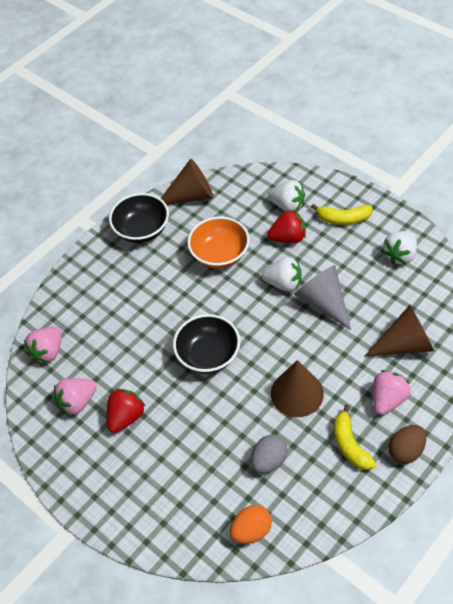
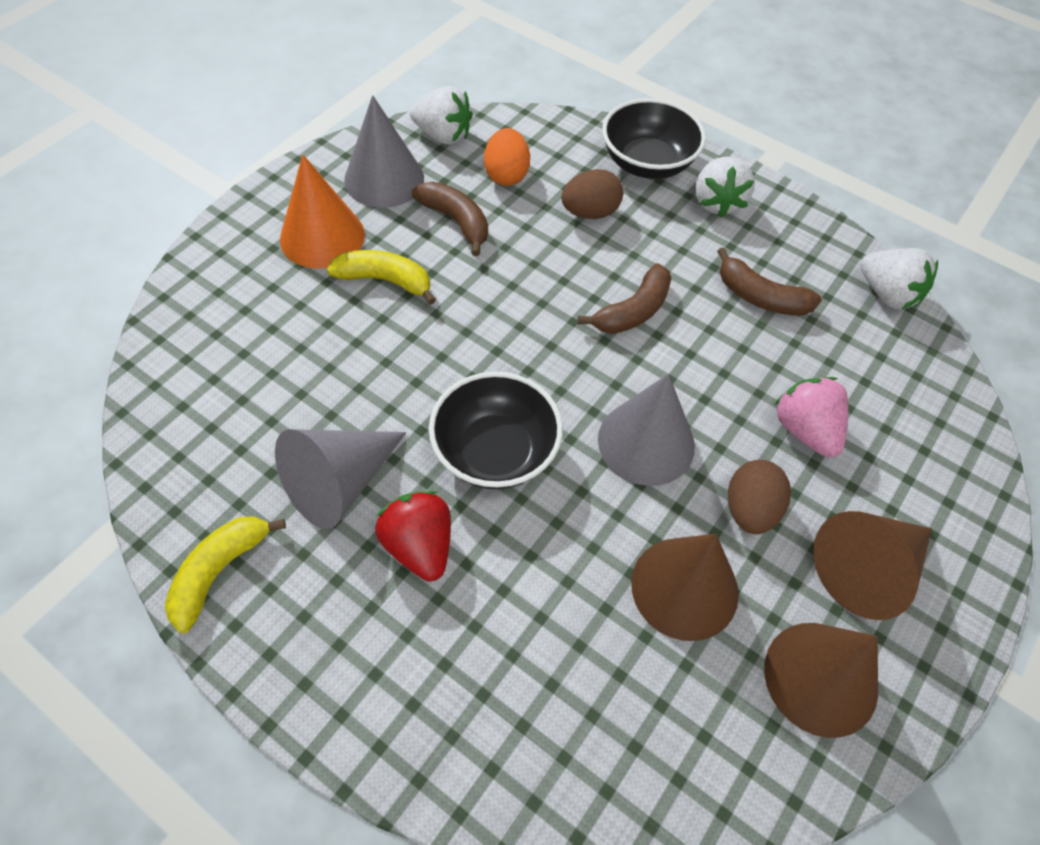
brown banana: 0 -> 3
brown egg: 1 -> 2
grey cone: 1 -> 3
grey egg: 1 -> 0
orange bowl: 1 -> 0
orange cone: 0 -> 1
pink strawberry: 3 -> 1
red strawberry: 2 -> 1

